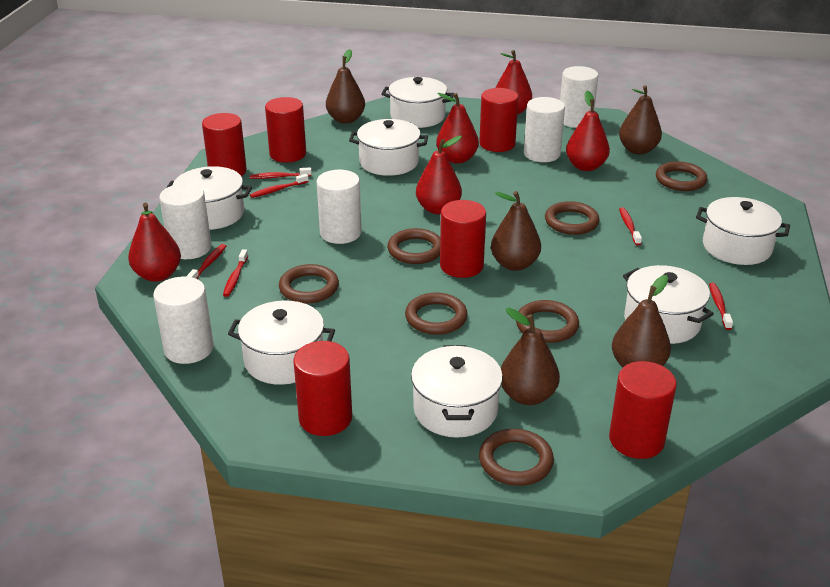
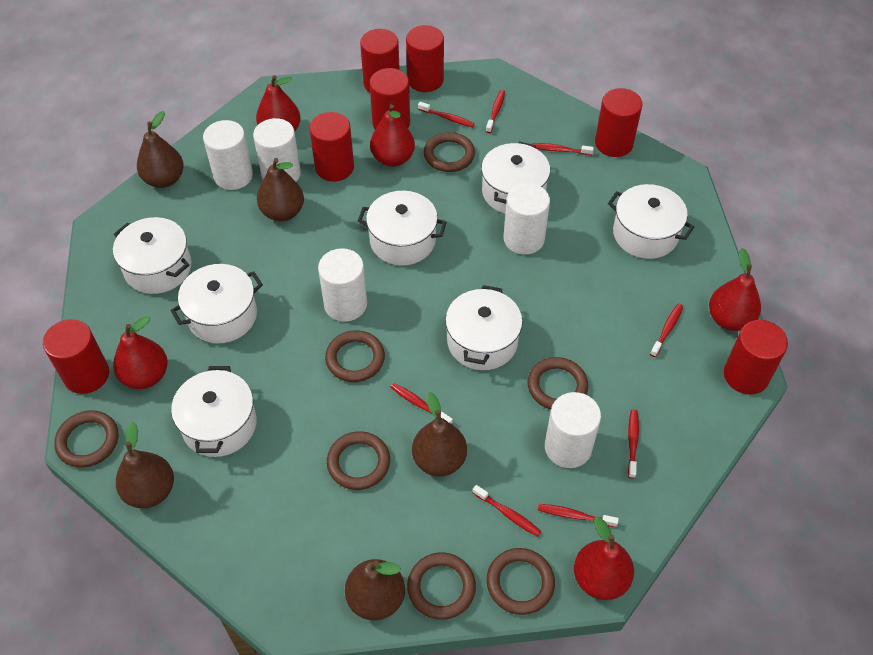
red cylinder: 6 -> 7
red toothbrush: 6 -> 8

